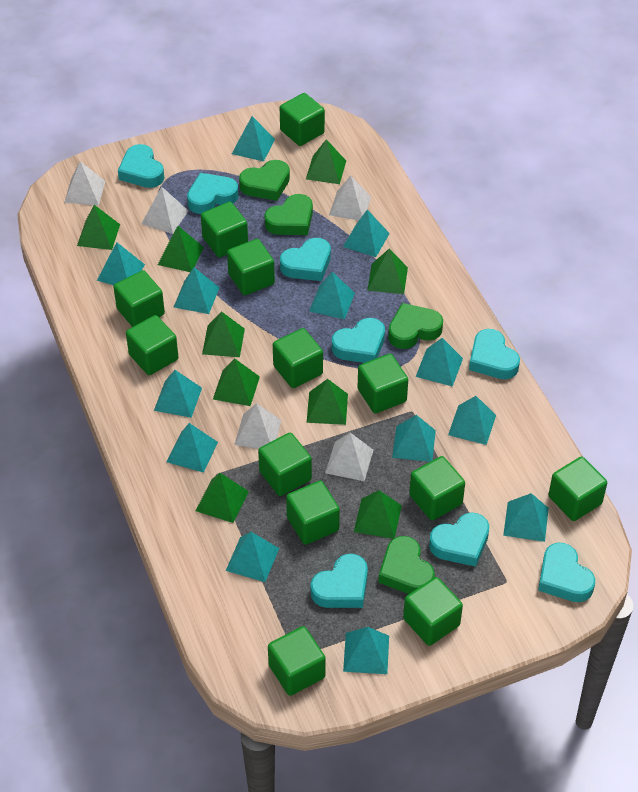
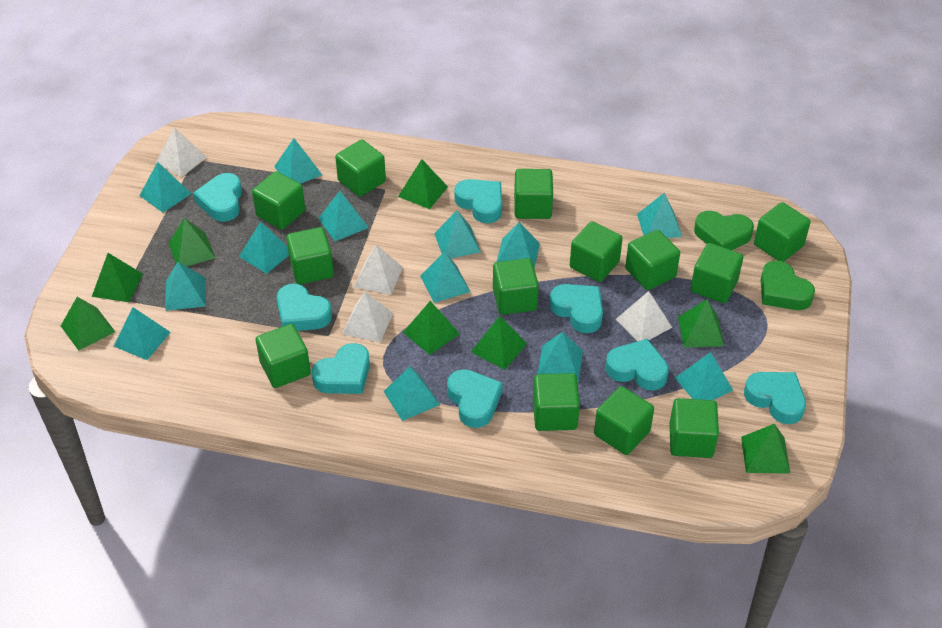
green heart: 4 -> 2
green pyramid: 9 -> 8
white pyramid: 5 -> 4

